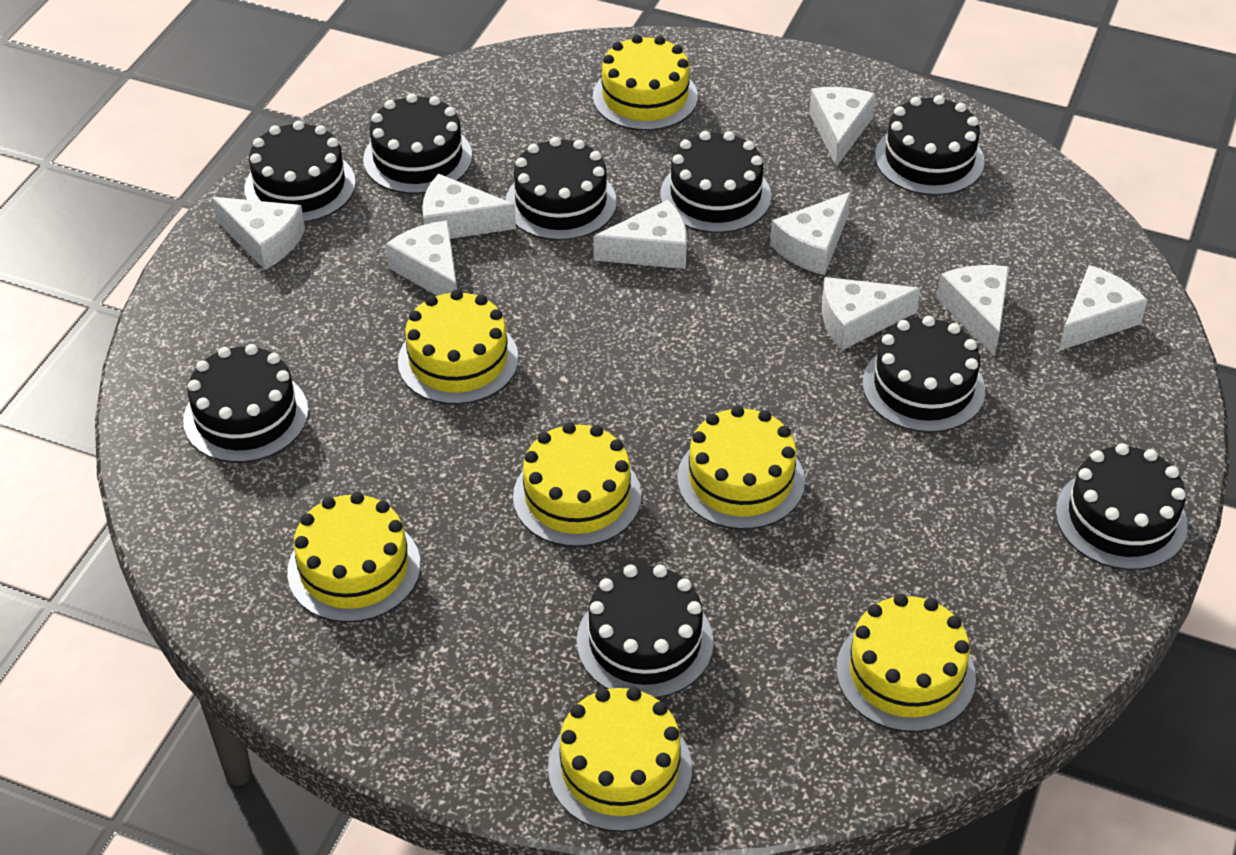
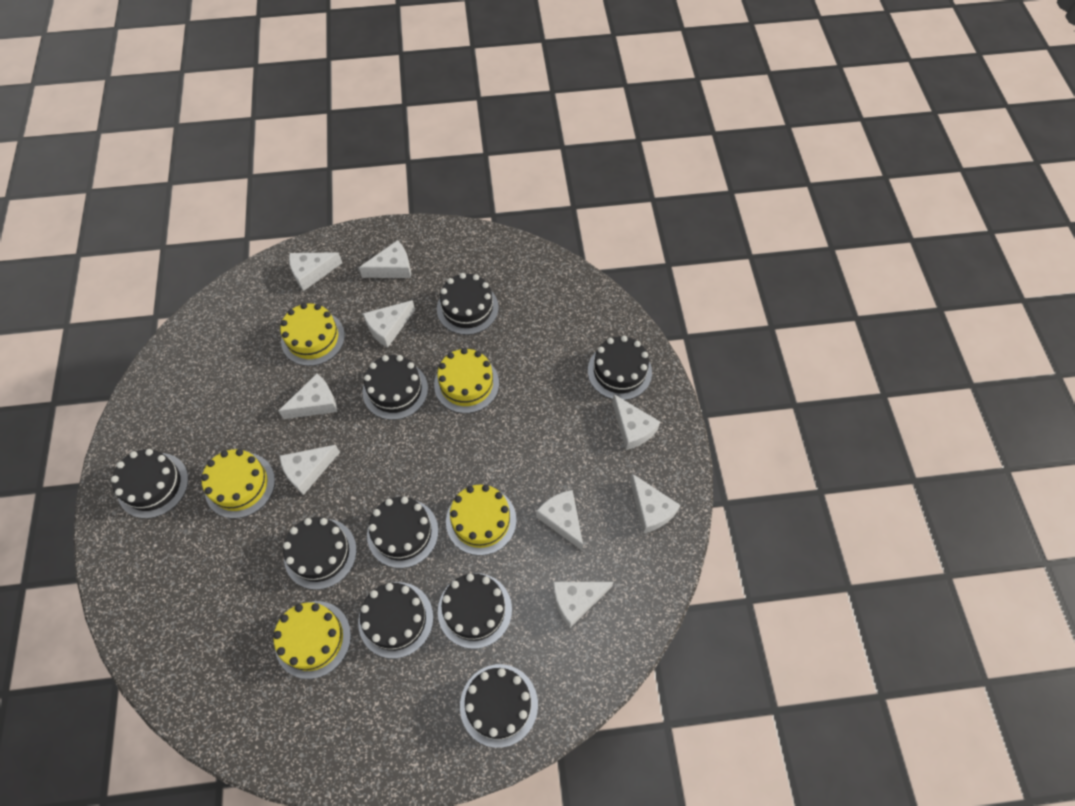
yellow cake: 7 -> 5

